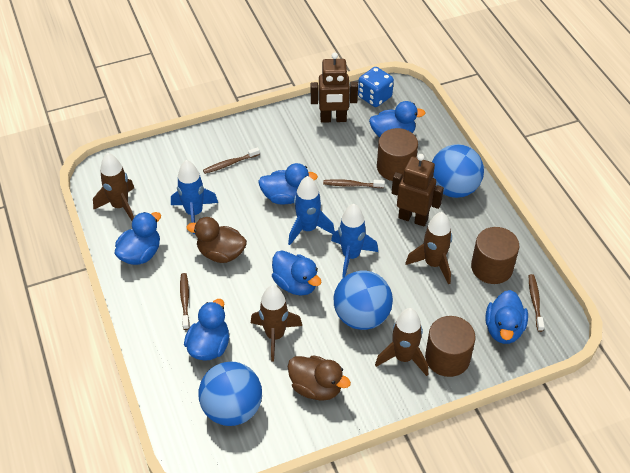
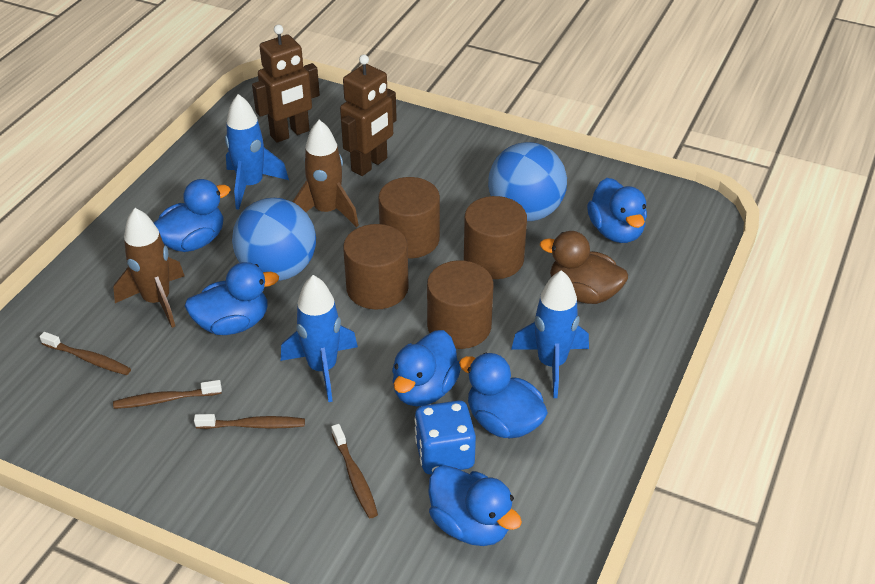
blue ball: 3 -> 2
brown cylinder: 3 -> 4
brown duck: 2 -> 1
brown rocket: 4 -> 2

